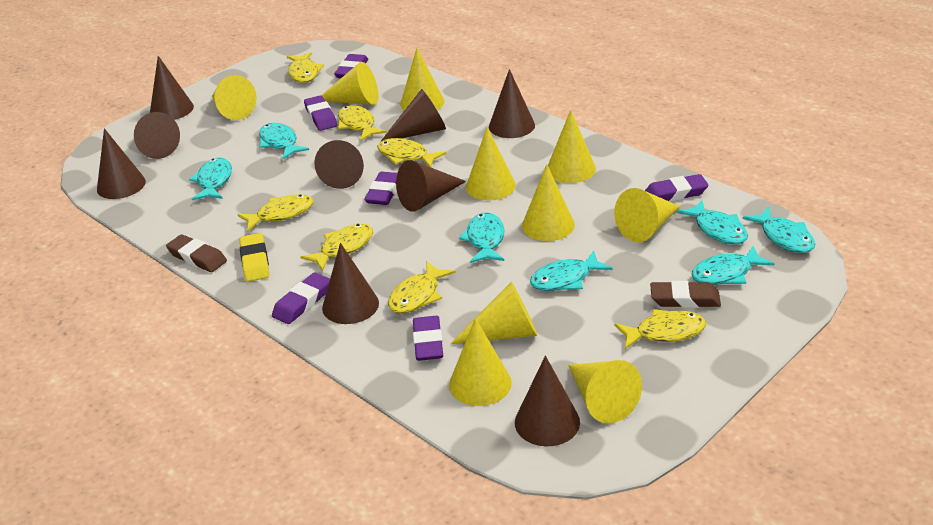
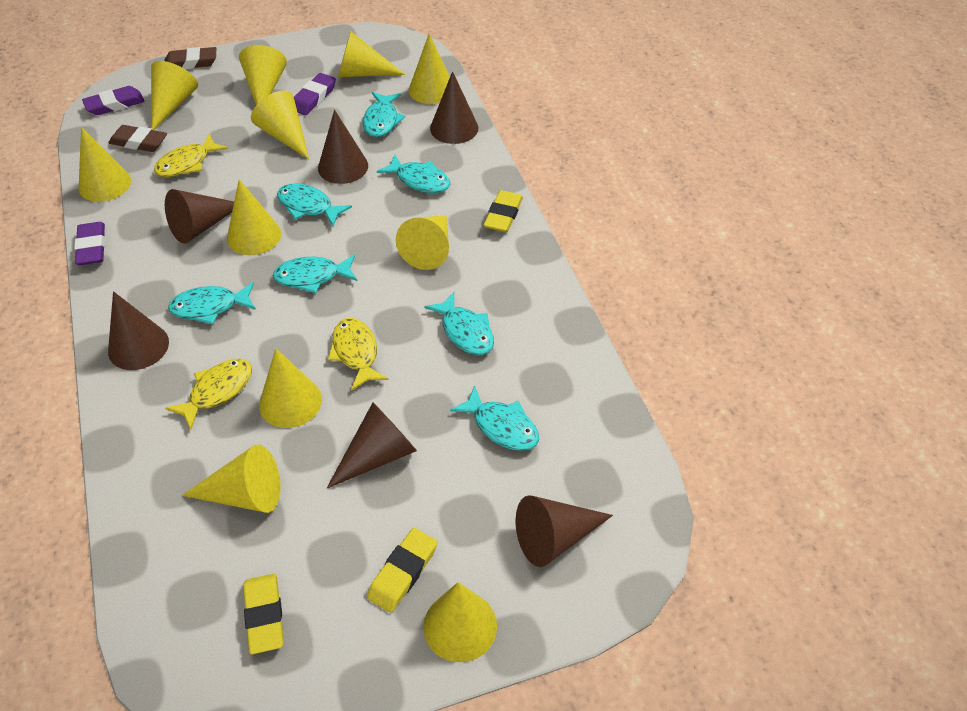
brown cone: 9 -> 6
purple eraser: 6 -> 3
yellow cone: 10 -> 11
yellow eraser: 1 -> 3
yellow fish: 7 -> 3

